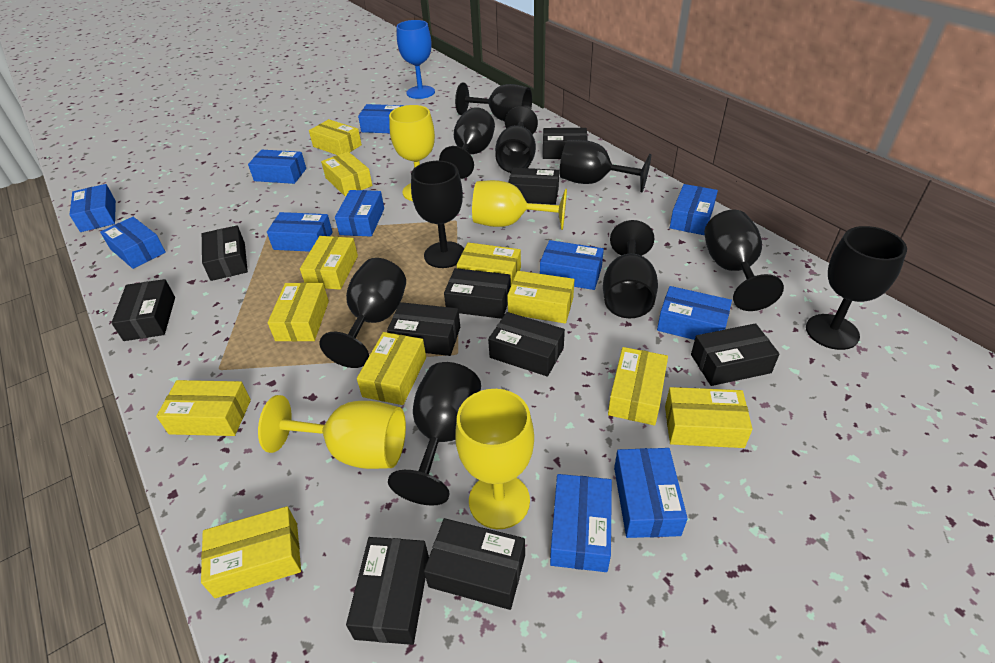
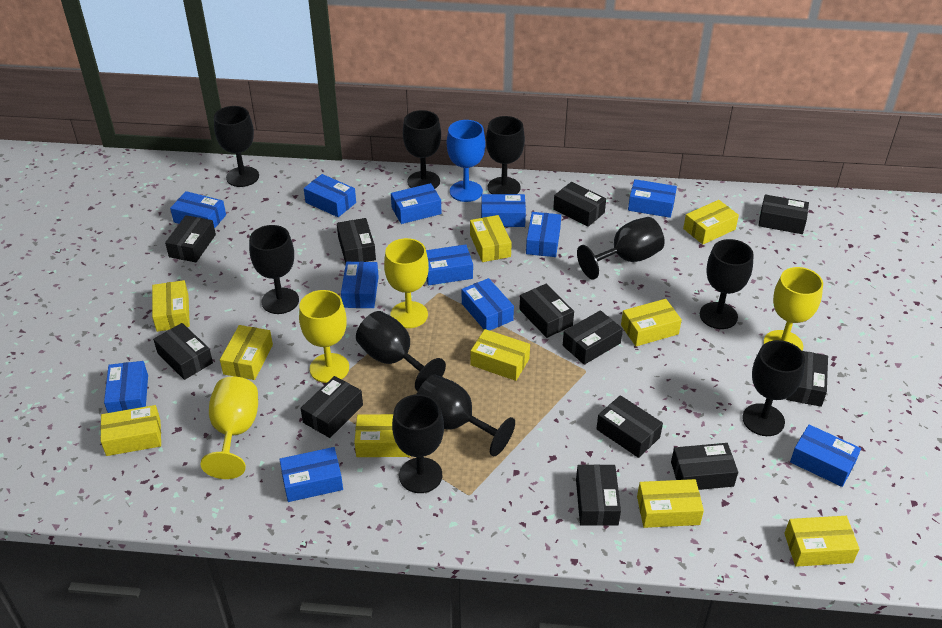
black box: 10 -> 12
blue box: 11 -> 12
yellow box: 11 -> 10

